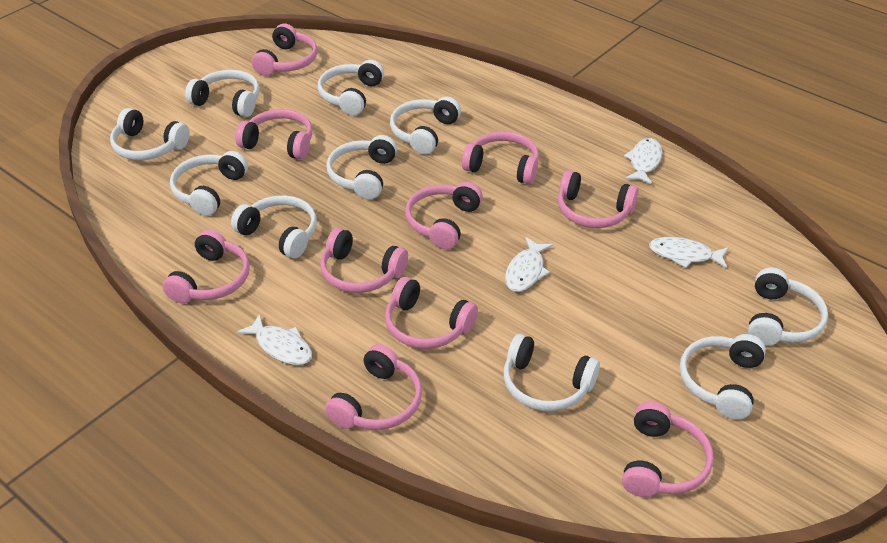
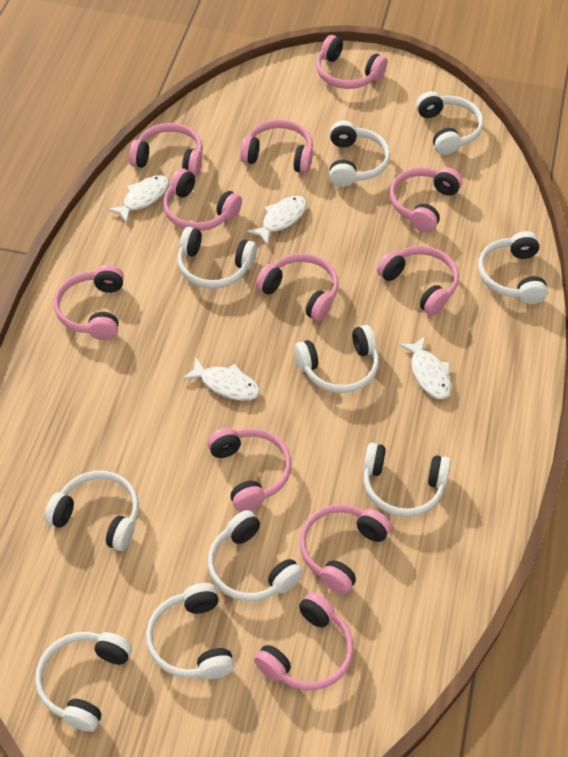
pink headphones: 10 -> 11

